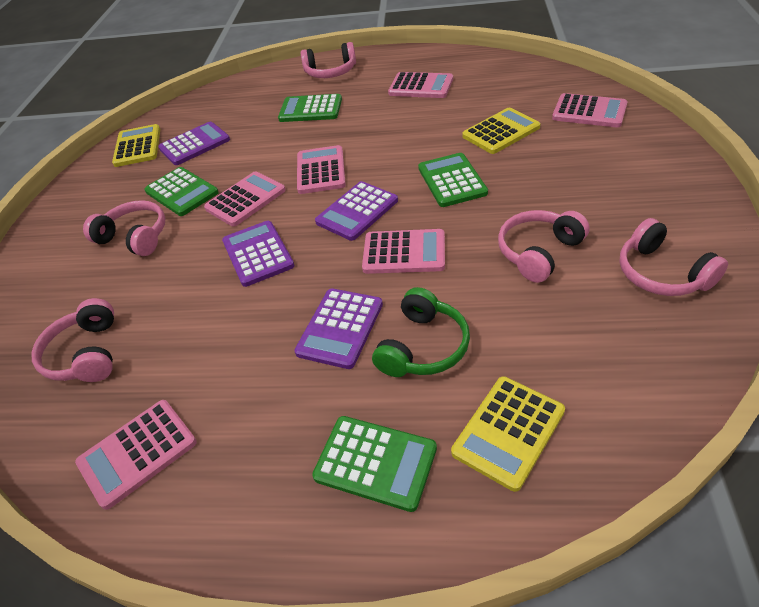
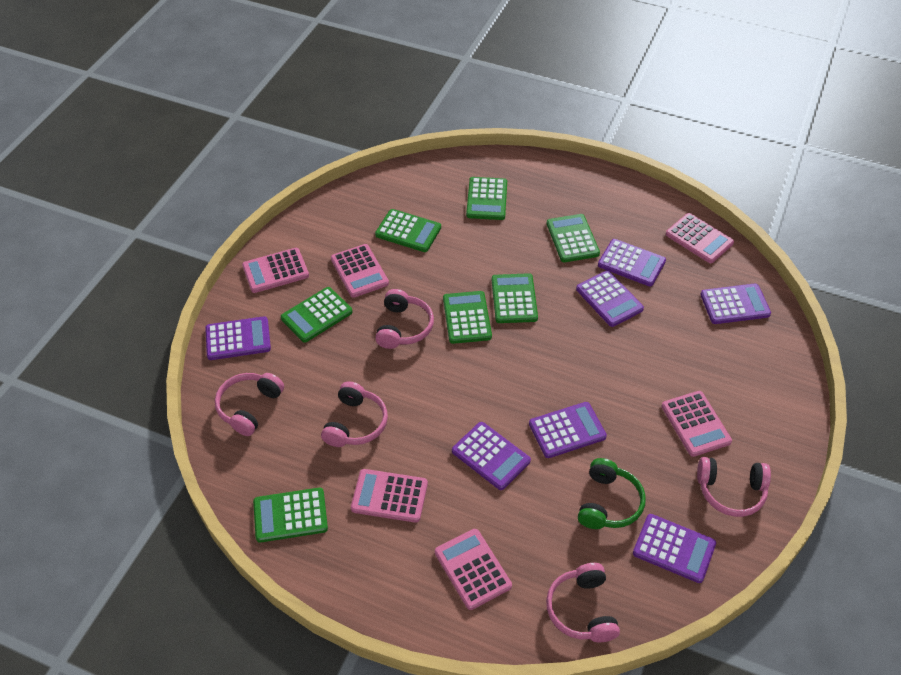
green calculator: 4 -> 7
purple calculator: 4 -> 7
yellow calculator: 3 -> 0

